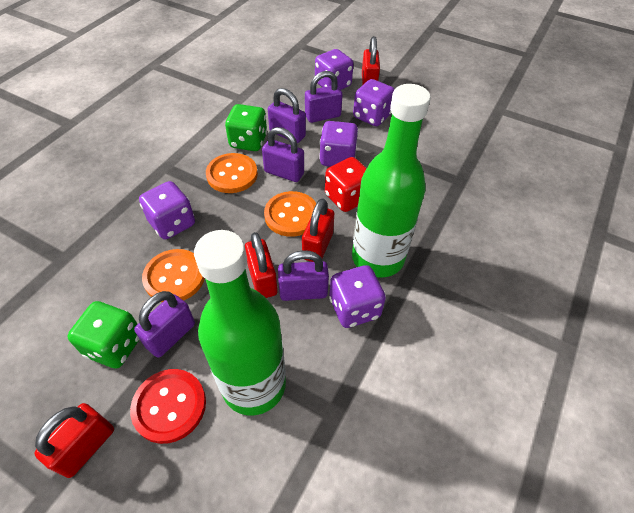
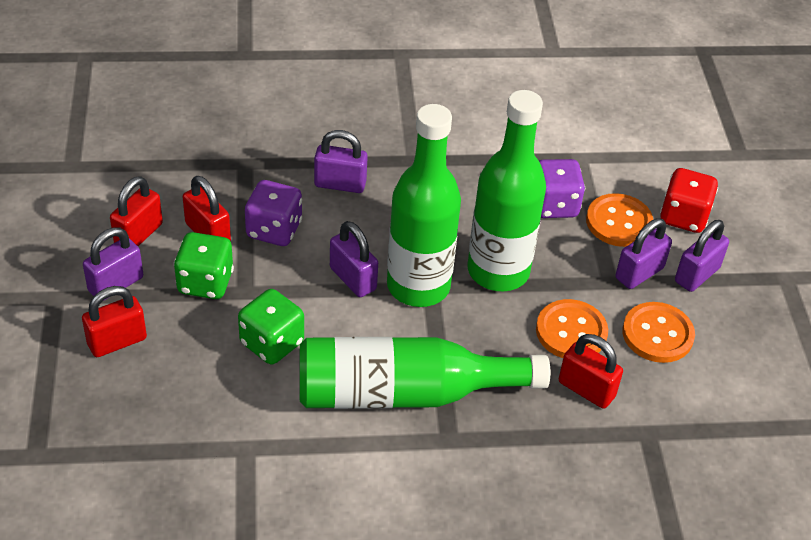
green bottle: 2 -> 3
purple dice: 5 -> 2
red button: 1 -> 0

